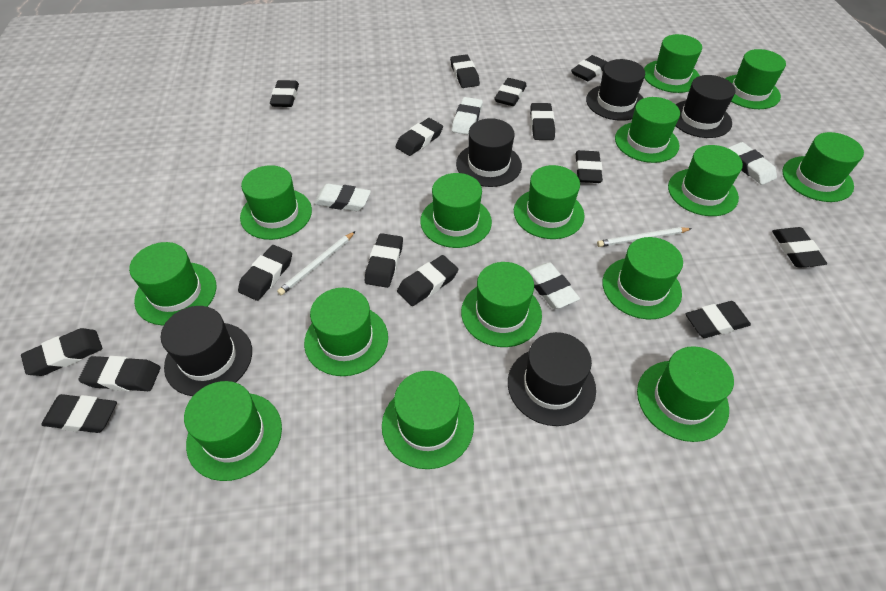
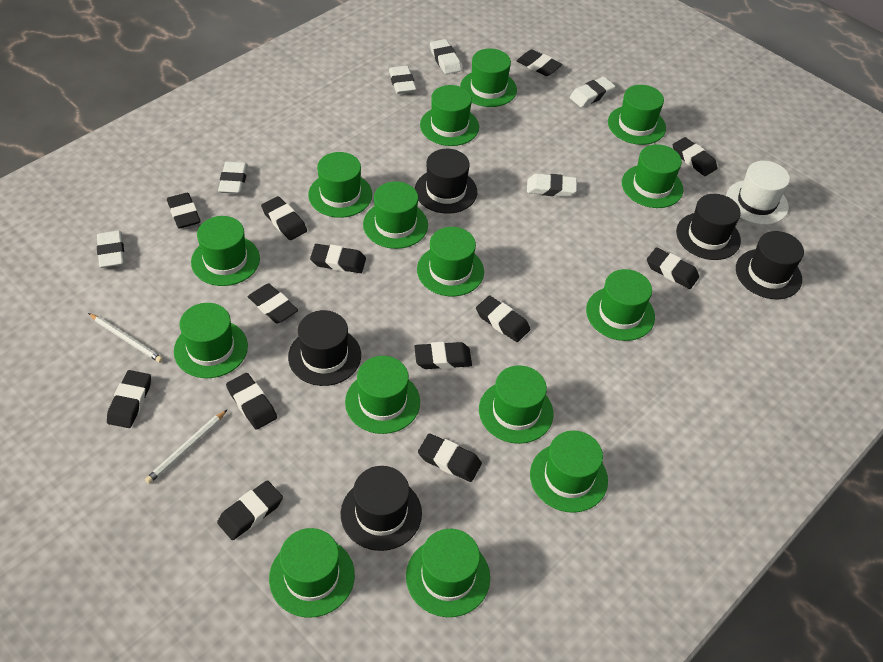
black eraser: 15 -> 13
white eraser: 4 -> 6
white hat: 0 -> 1

